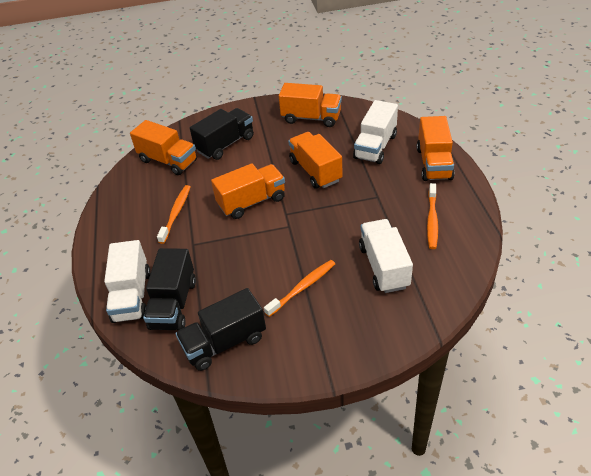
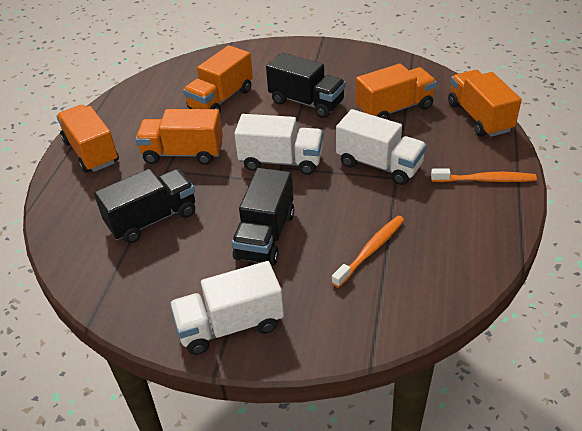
orange toothbrush: 3 -> 2

